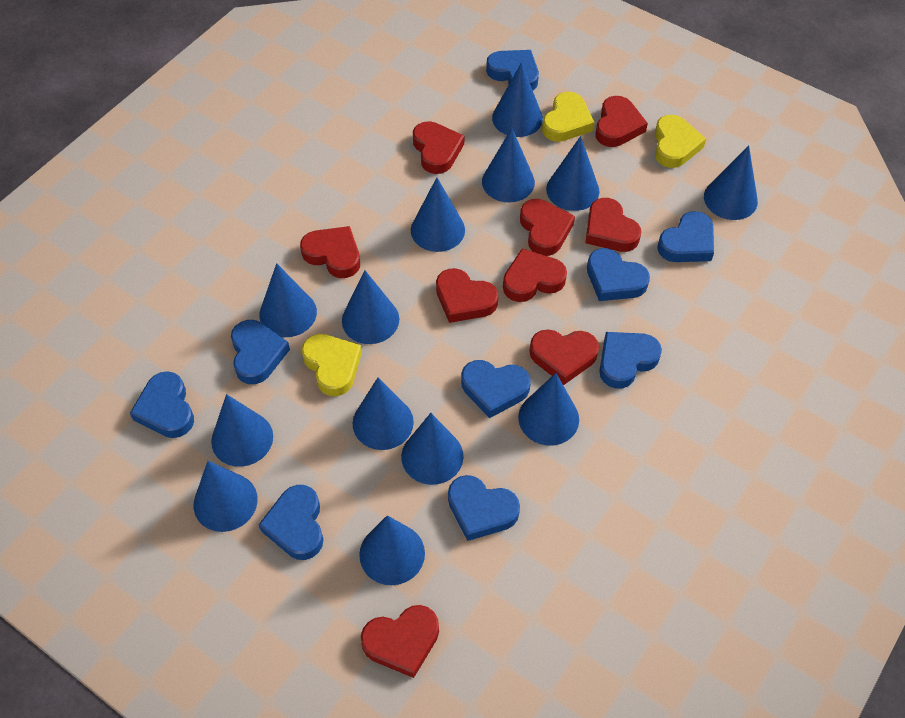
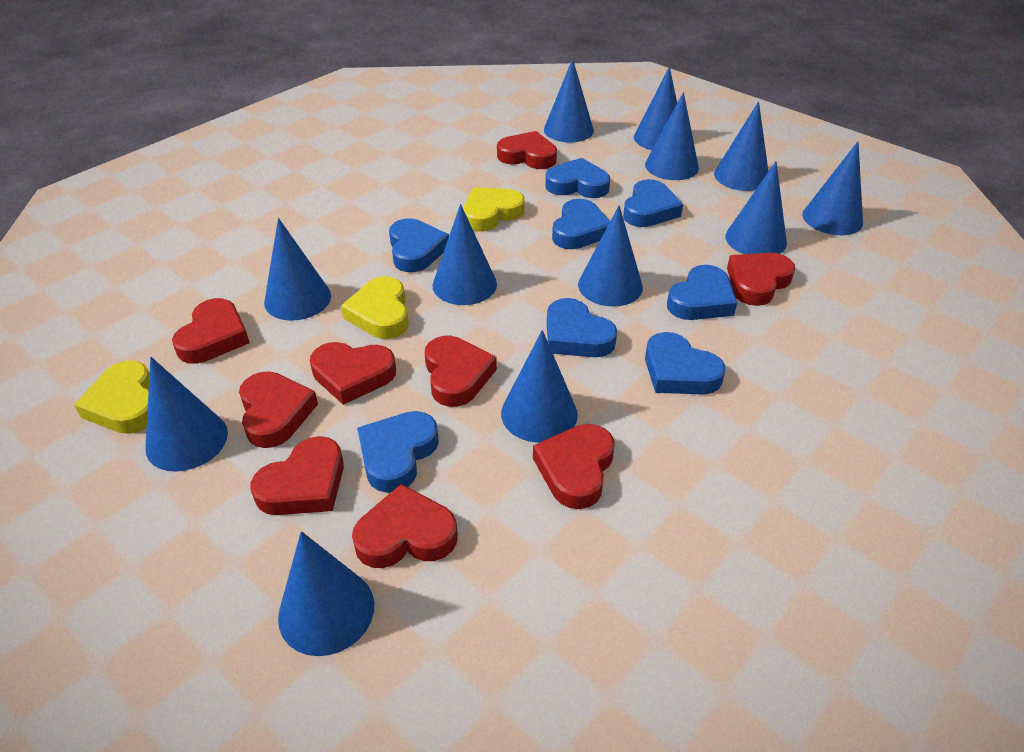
blue cone: 13 -> 12
blue heart: 9 -> 8

